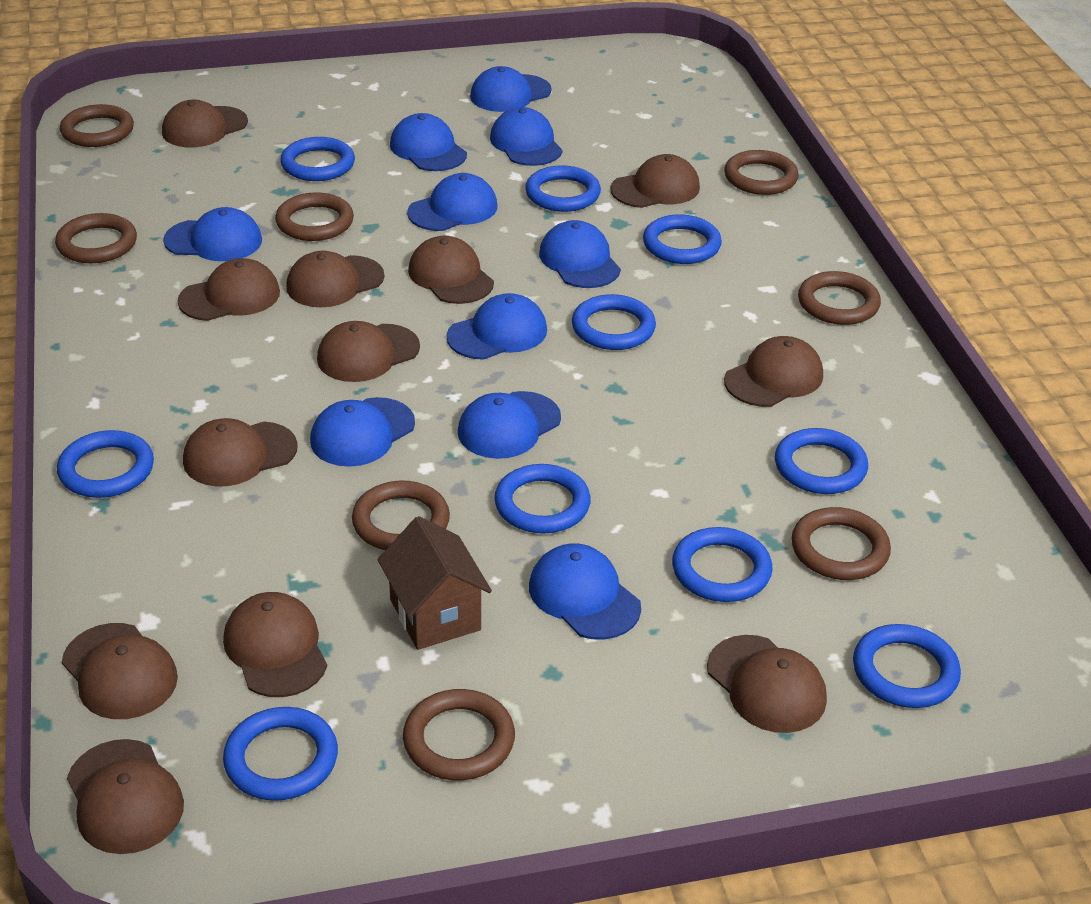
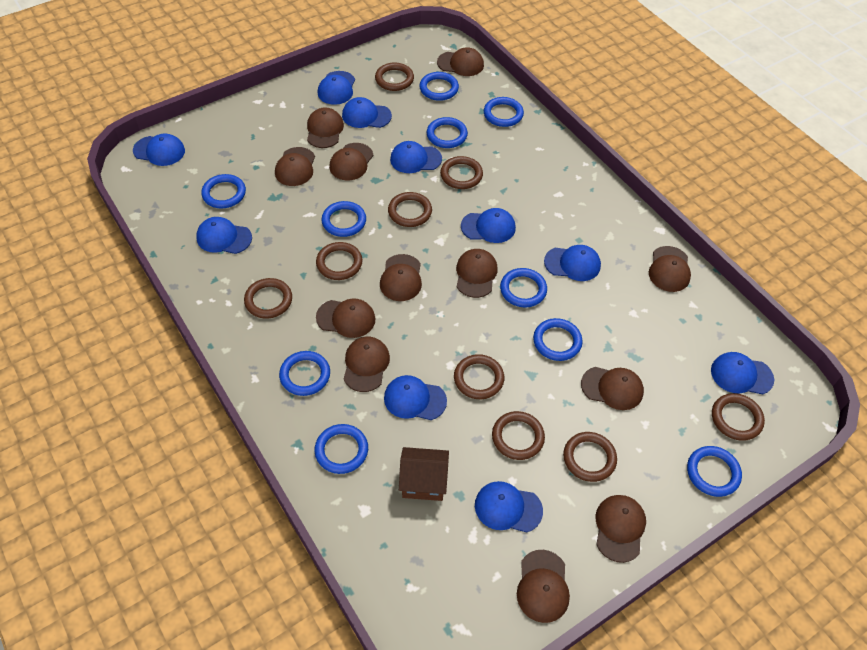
brown ring: 8 -> 9

